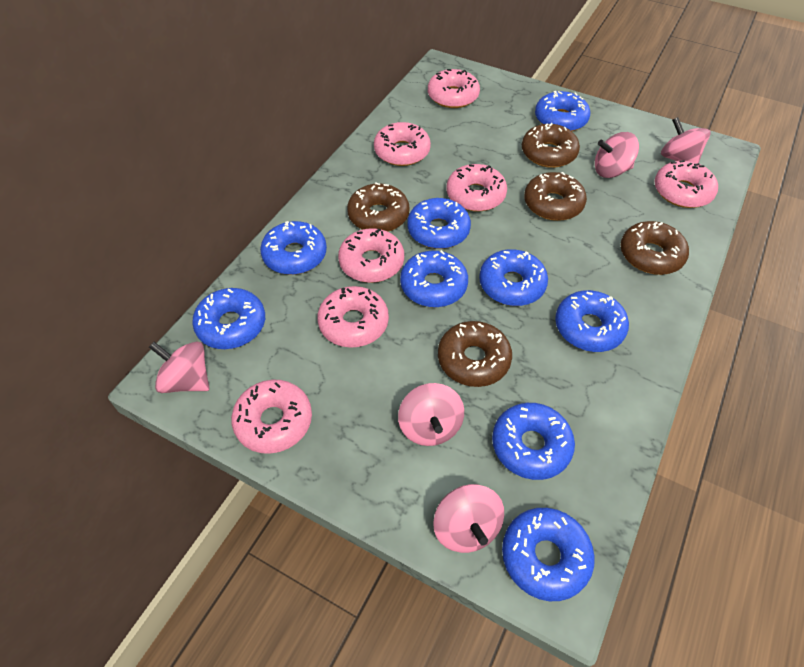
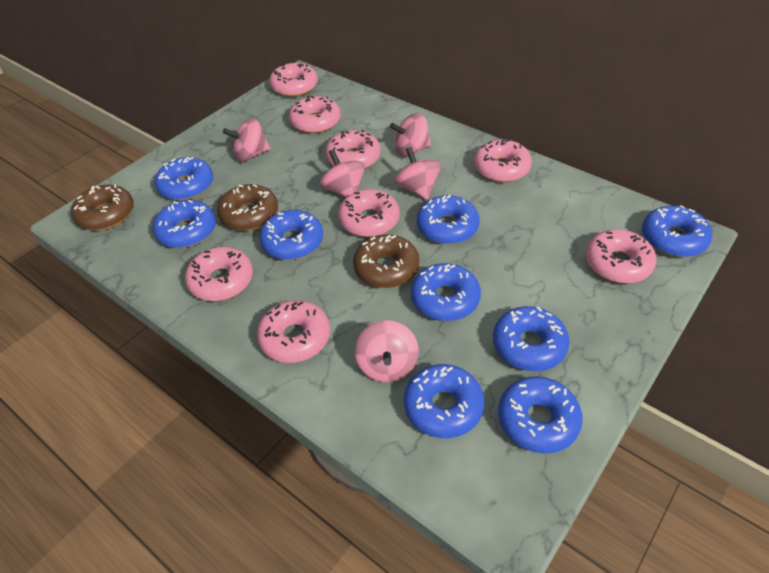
brown donut: 5 -> 3
pink donut: 7 -> 8

